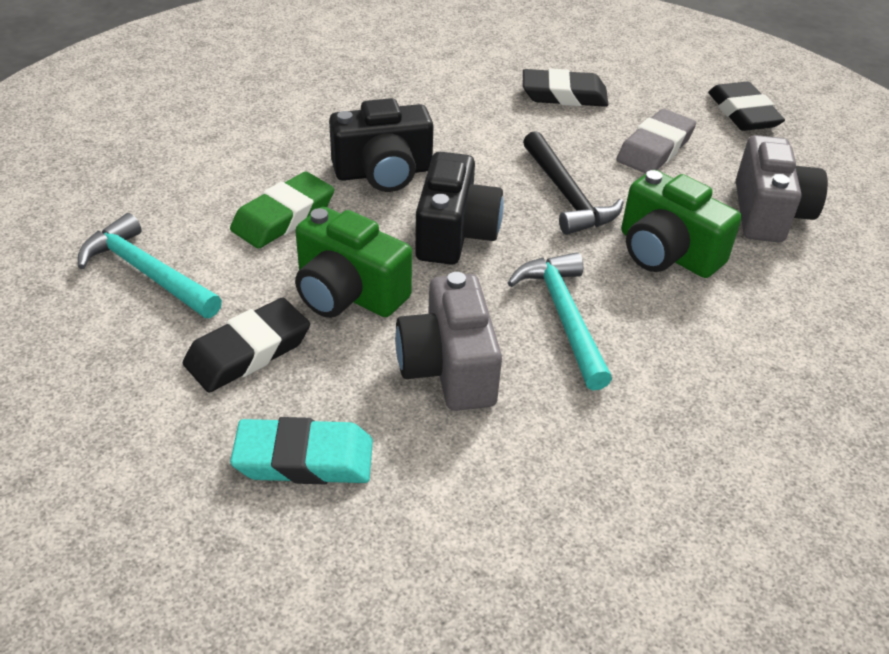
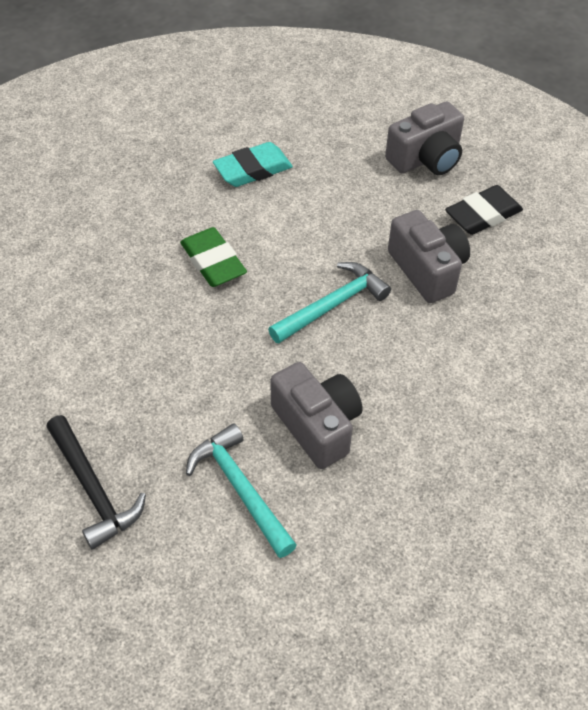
black camera: 2 -> 0
black eraser: 3 -> 1
green camera: 2 -> 0
grey camera: 2 -> 3
grey eraser: 1 -> 0

